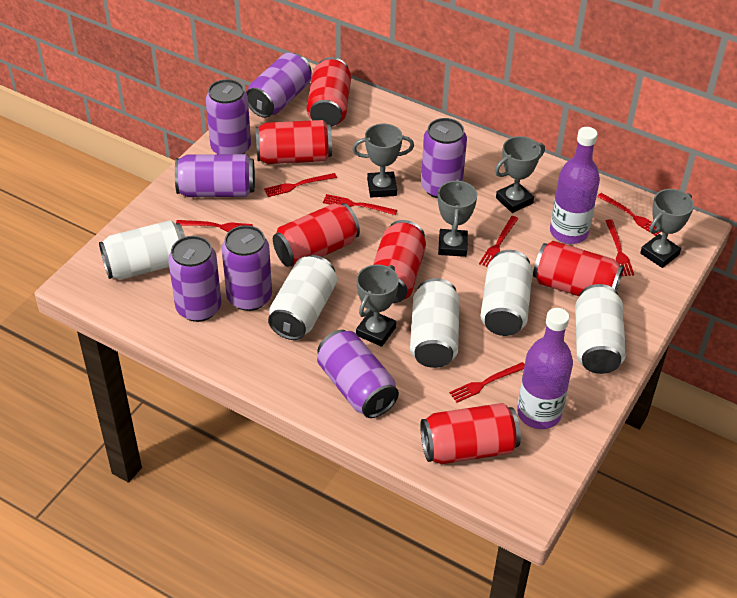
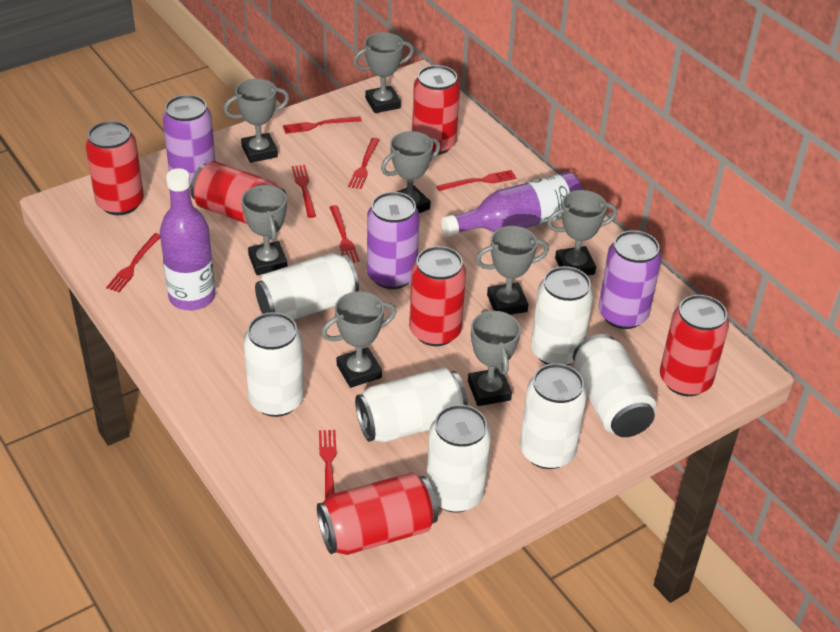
grey trophy: 5 -> 8
purple can: 7 -> 3
white can: 5 -> 7

